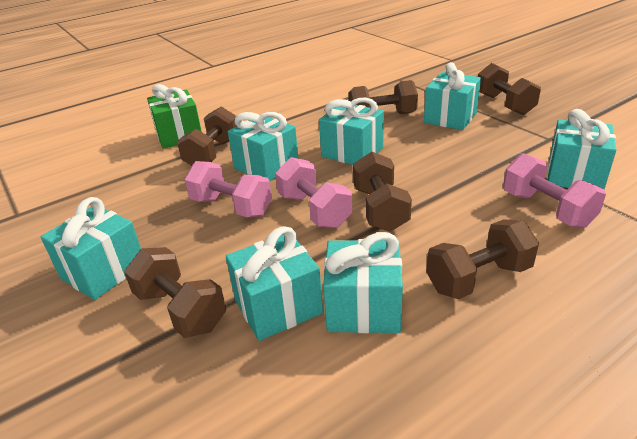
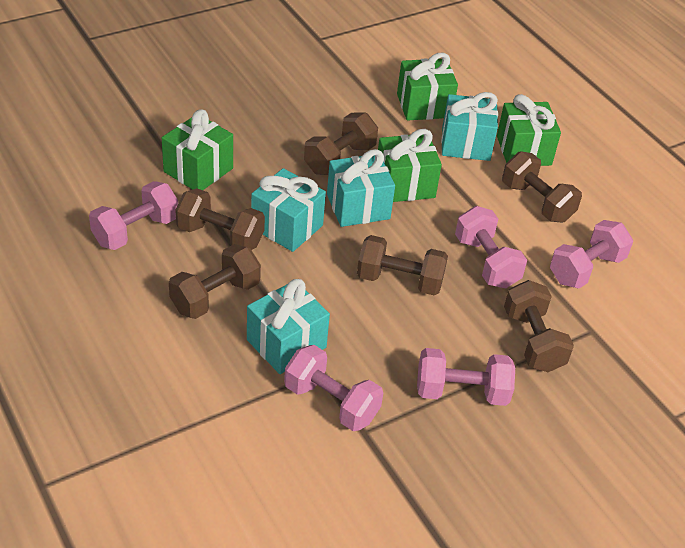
green gift: 1 -> 4
pink dumbbell: 3 -> 5
turquoise gift: 7 -> 4

